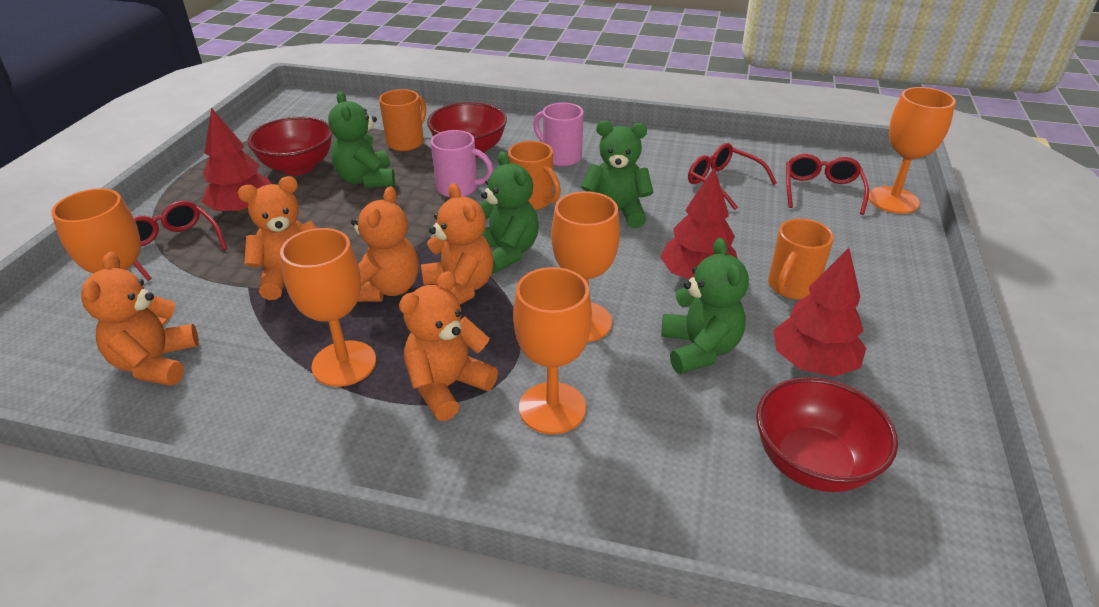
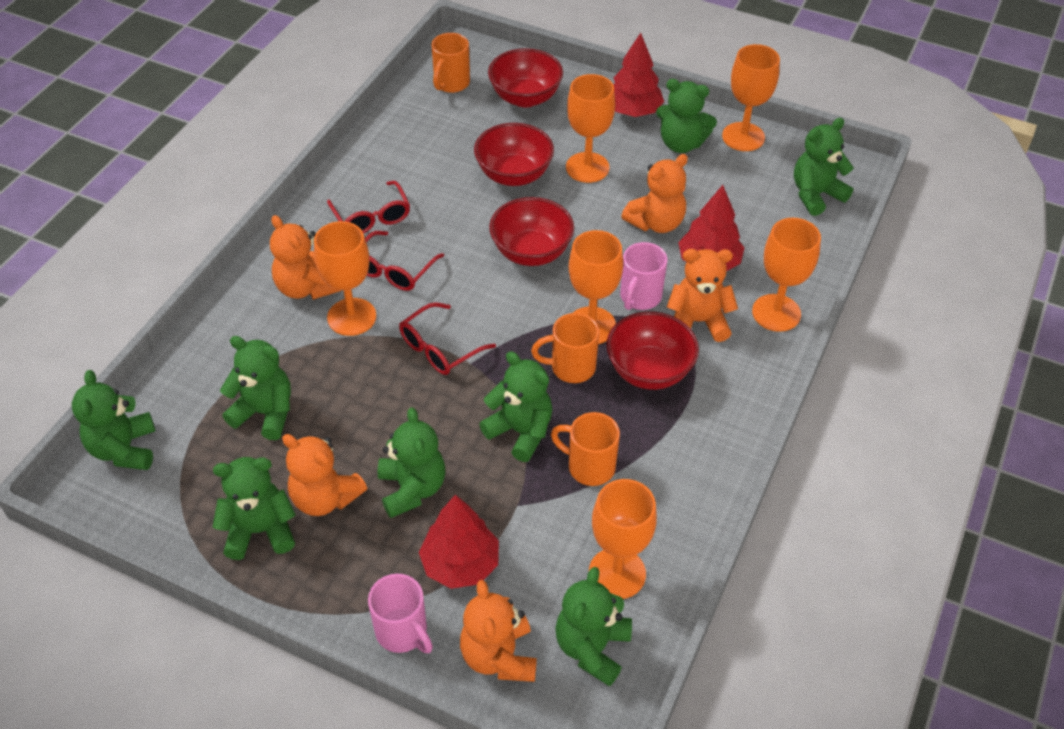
green teddy bear: 4 -> 8
orange goblet: 5 -> 6
red bowl: 3 -> 4

